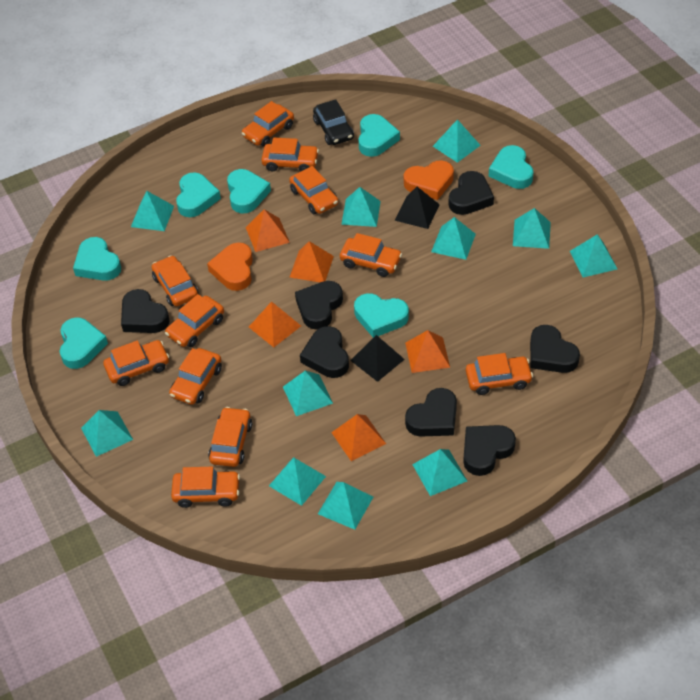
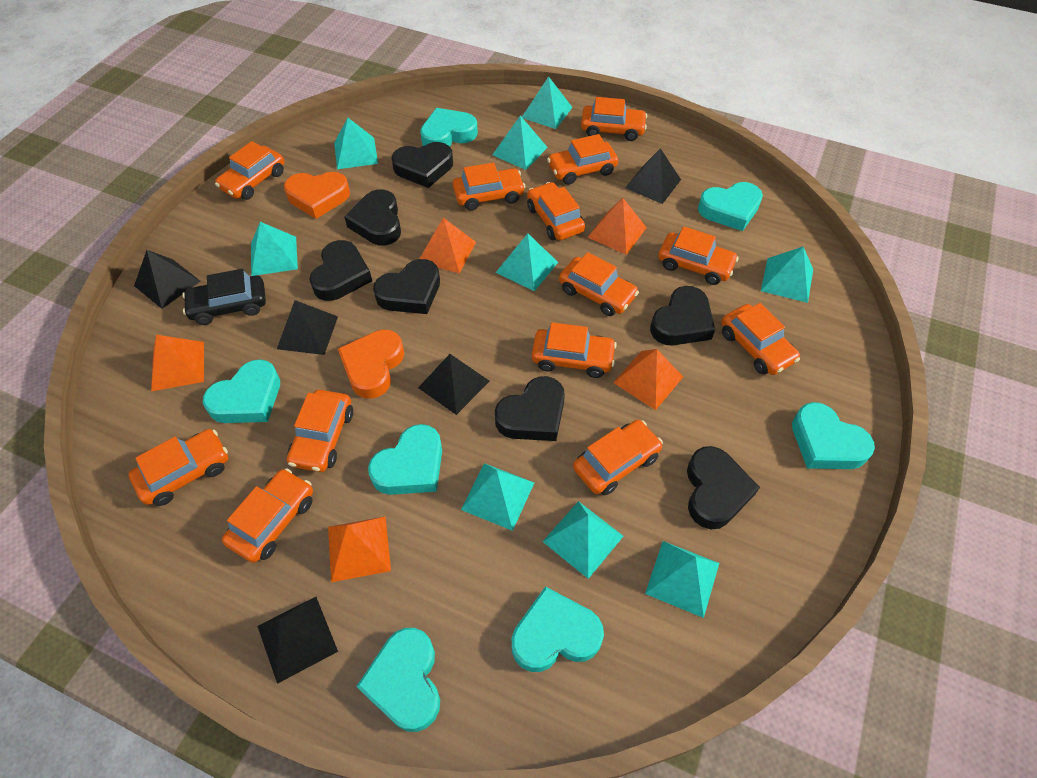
black pyramid: 2 -> 5
orange car: 11 -> 13
turquoise pyramid: 11 -> 9

